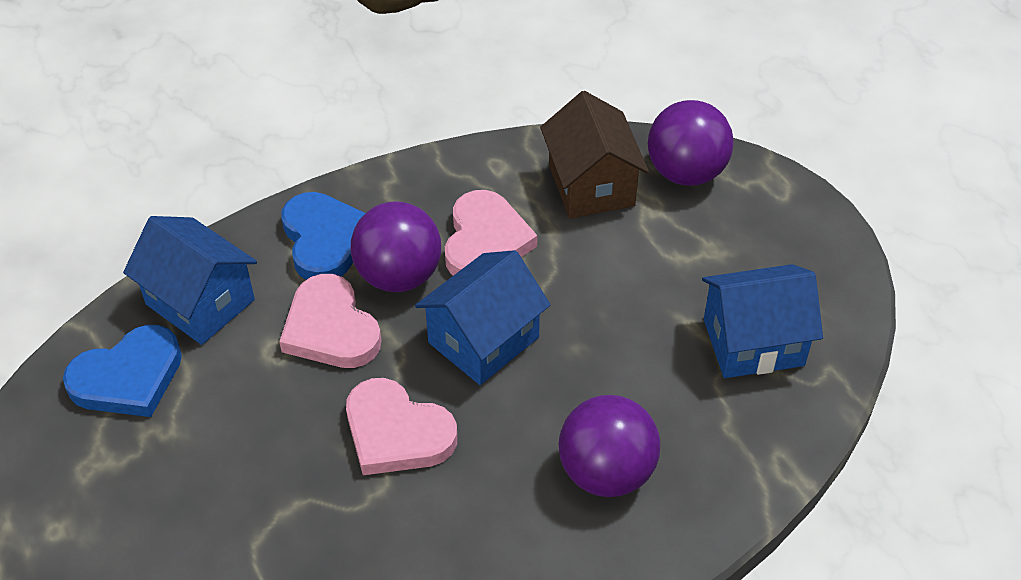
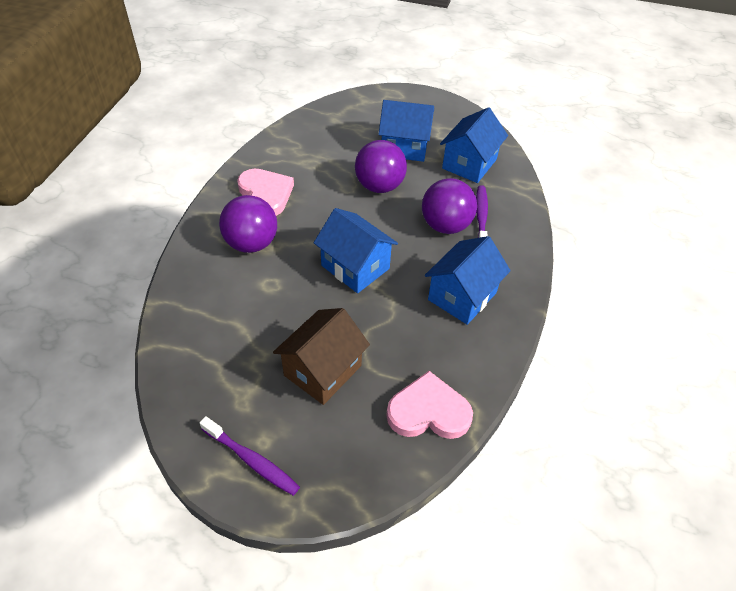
blue heart: 2 -> 0
blue house: 3 -> 4
pink heart: 3 -> 2
purple toothbrush: 0 -> 2

